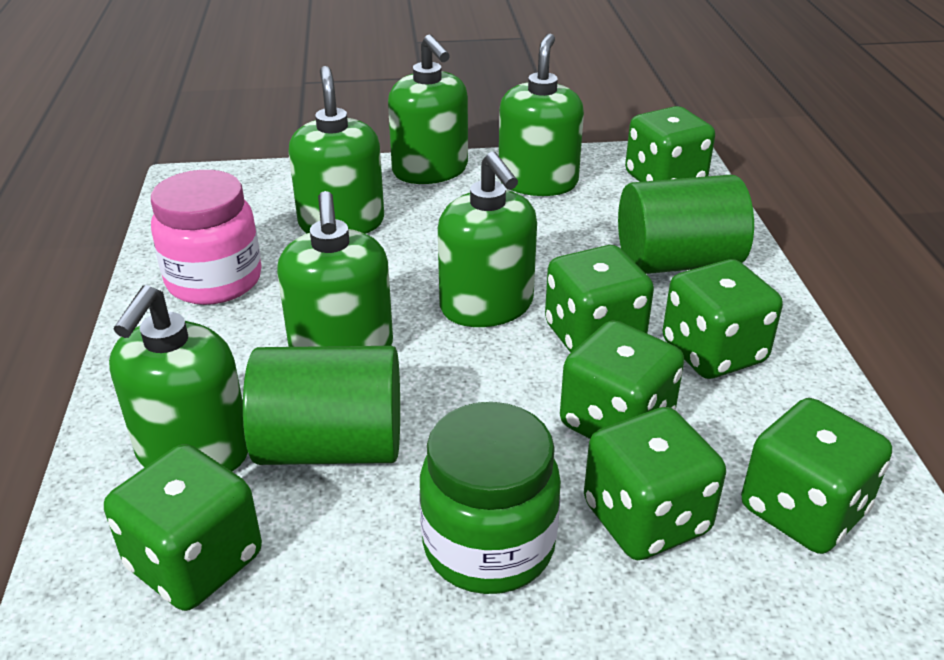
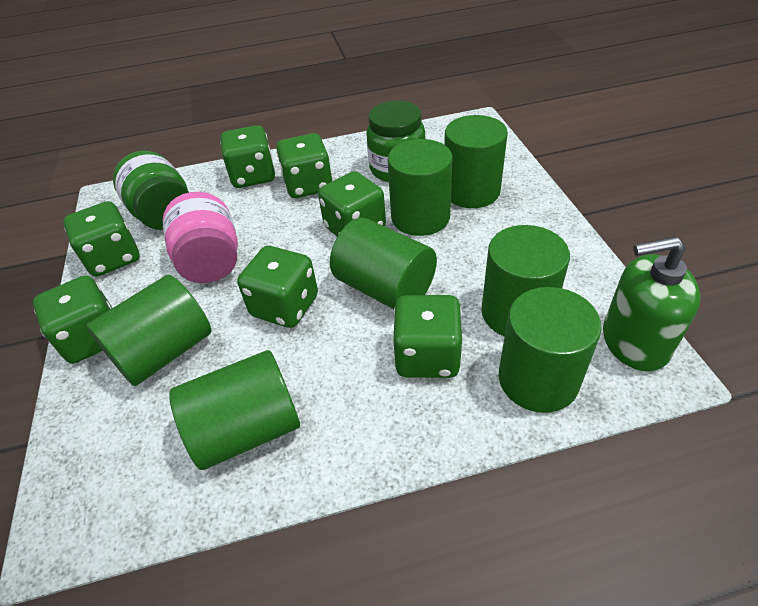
green cylinder: 2 -> 7
green jar: 1 -> 2
green soap dispenser: 6 -> 1

